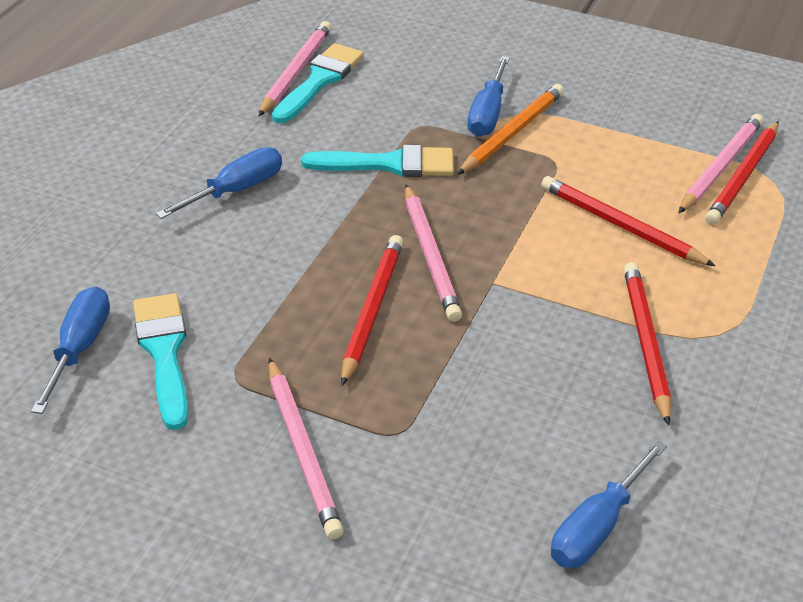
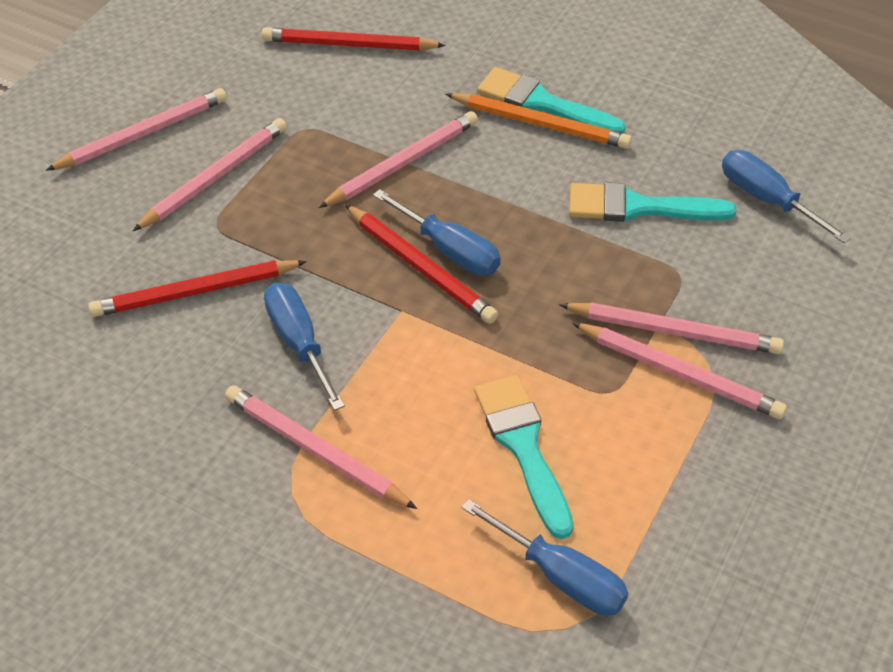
pink pencil: 4 -> 6
red pencil: 4 -> 3

